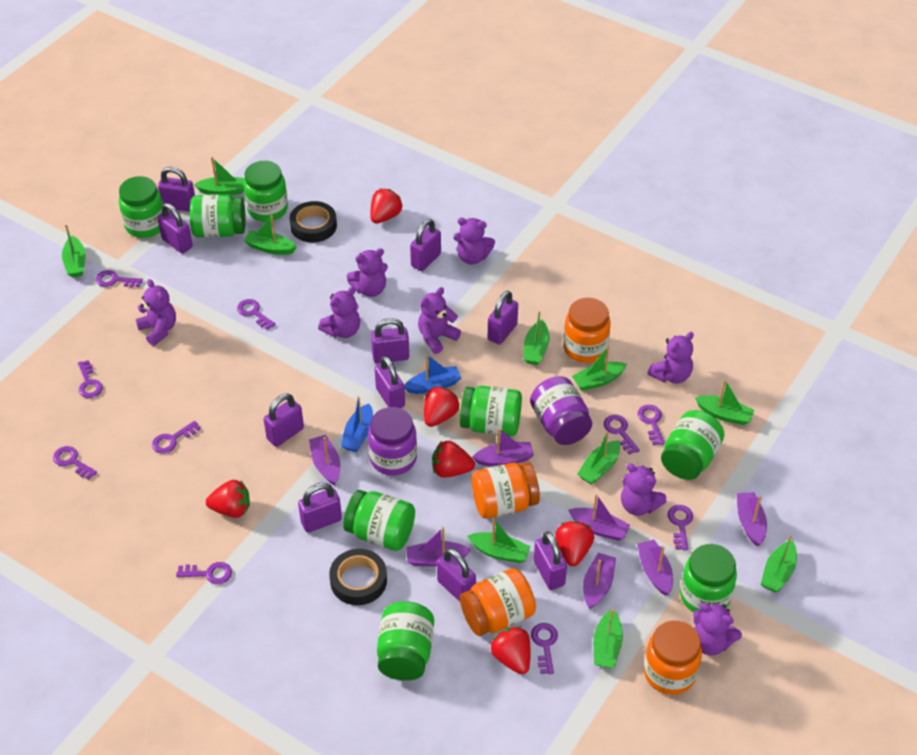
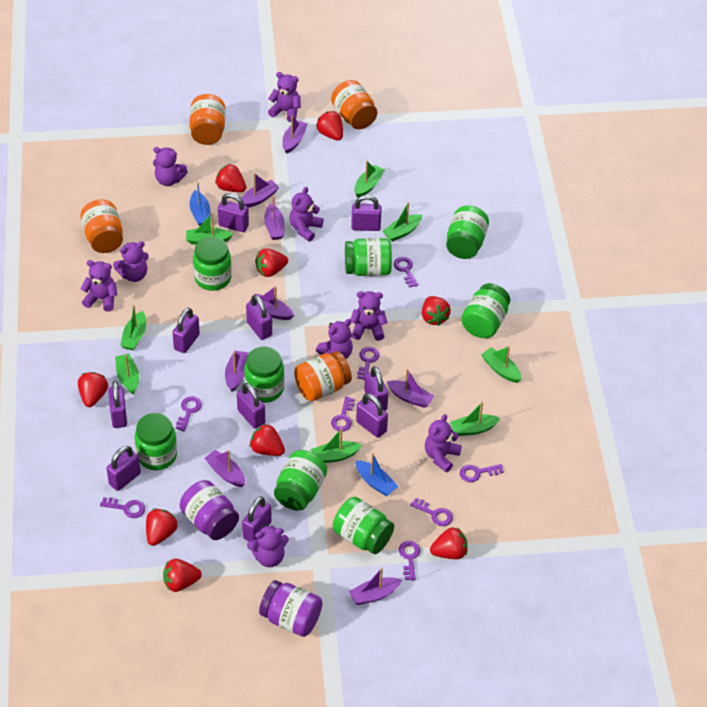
black tape: 2 -> 0
green boat: 10 -> 8
purple boat: 7 -> 8
purple key: 10 -> 8
purple teddy bear: 8 -> 9
red strawberry: 6 -> 9

